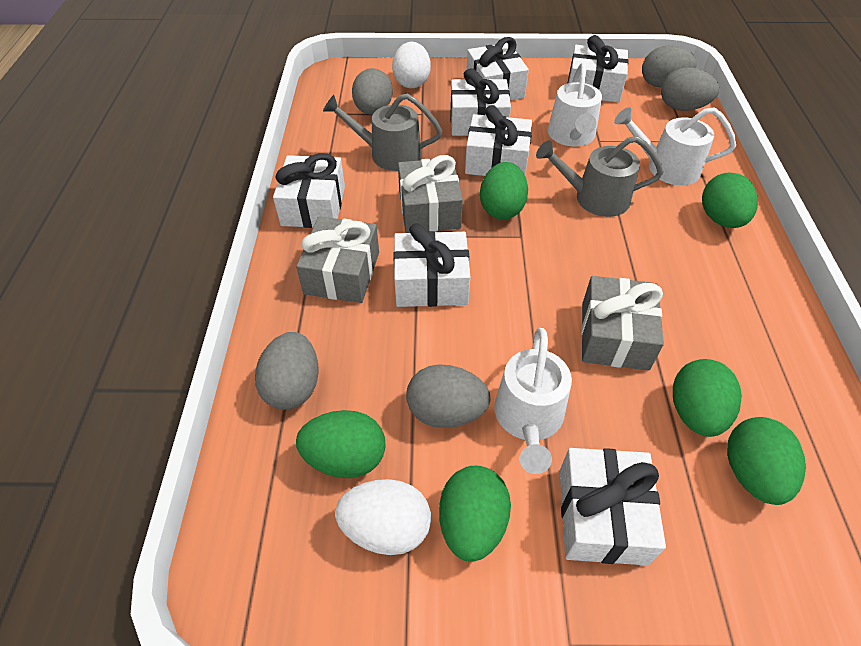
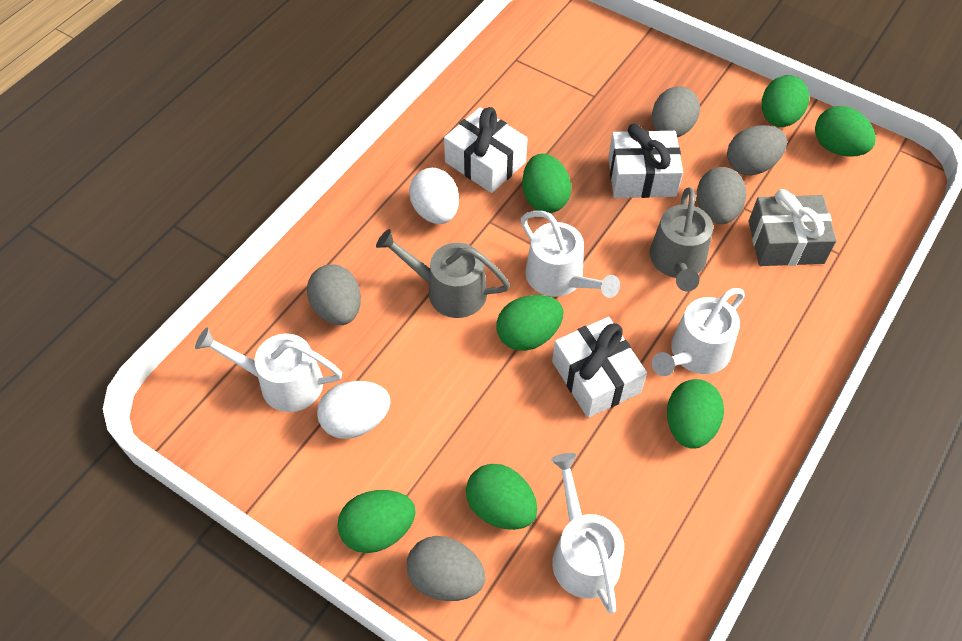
green egg: 6 -> 7
grey gift: 3 -> 1
white gift: 7 -> 3
white watering can: 3 -> 4

